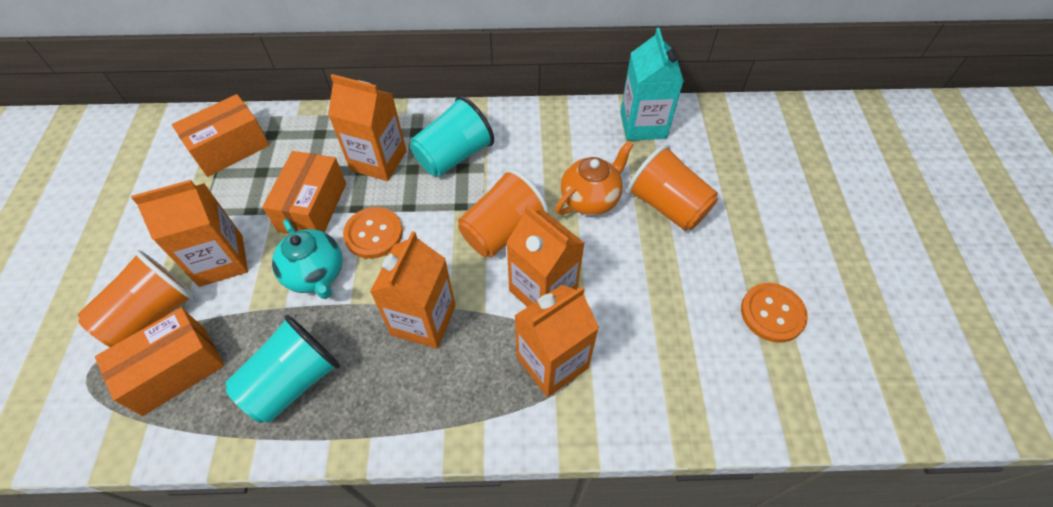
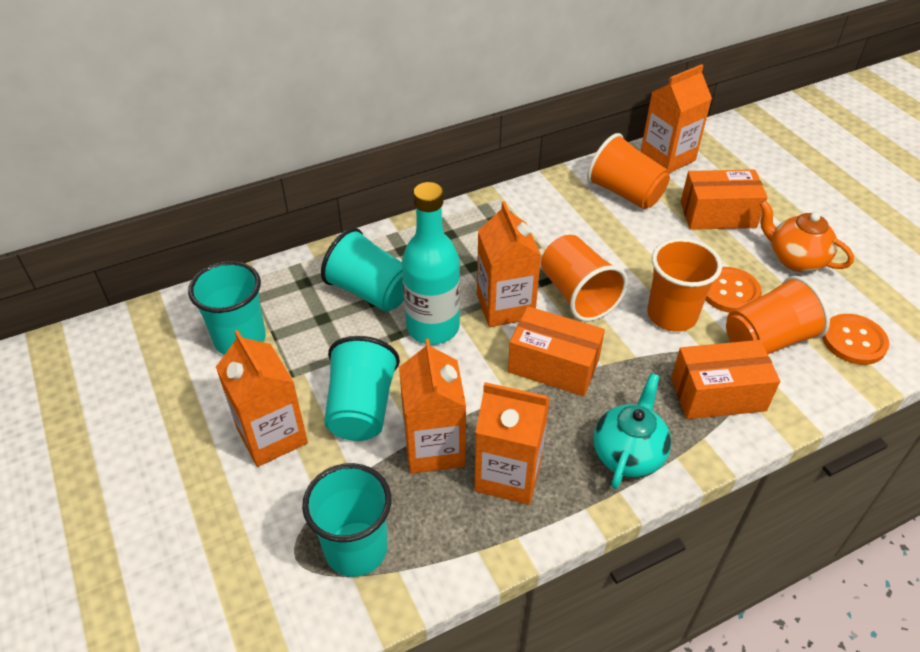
orange cup: 3 -> 4
turquoise bottle: 0 -> 1
turquoise carton: 1 -> 0
turquoise cup: 2 -> 4

